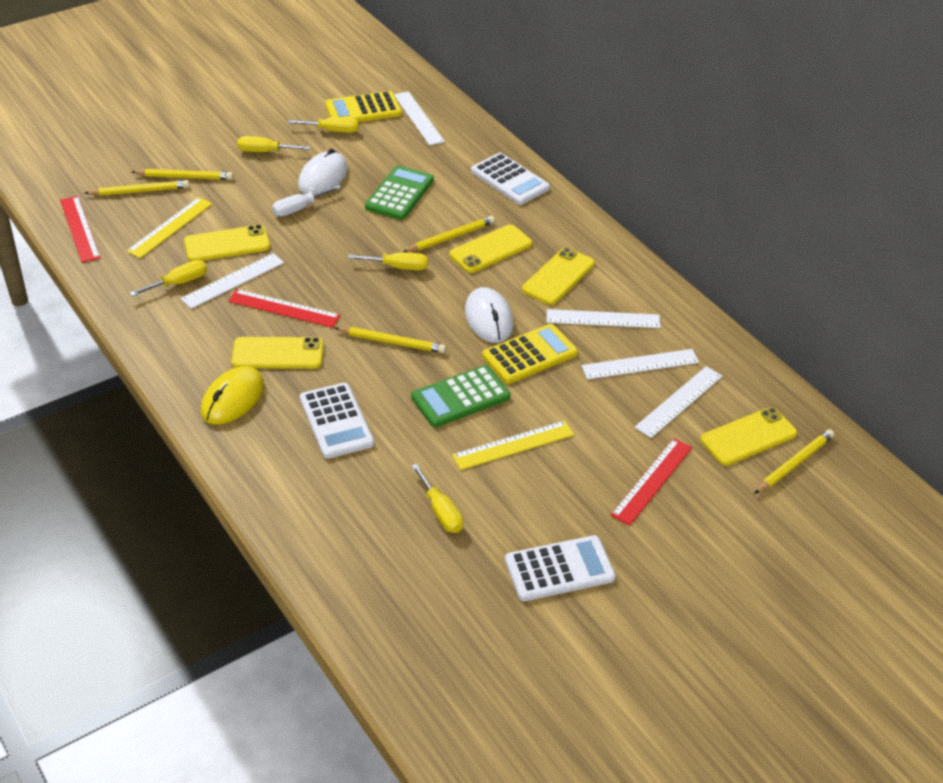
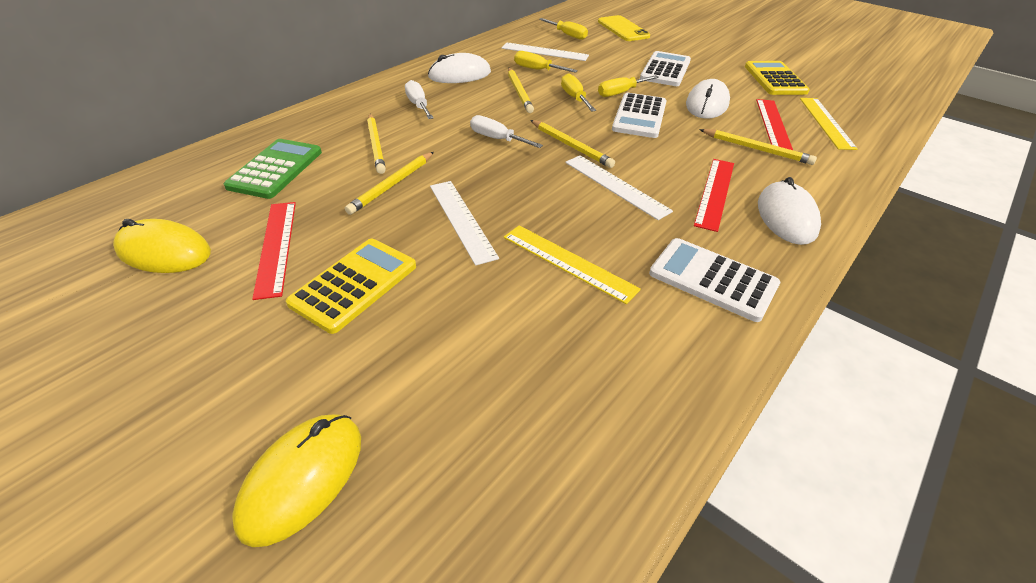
green calculator: 2 -> 1
white mouse: 2 -> 3
white ruler: 5 -> 3
white screwdriver: 1 -> 2
yellow mouse: 1 -> 2
yellow phone: 5 -> 1
yellow screwdriver: 5 -> 4

